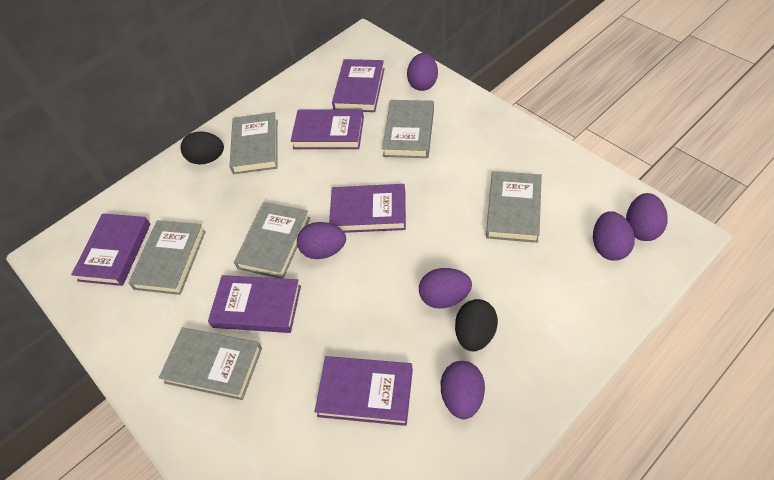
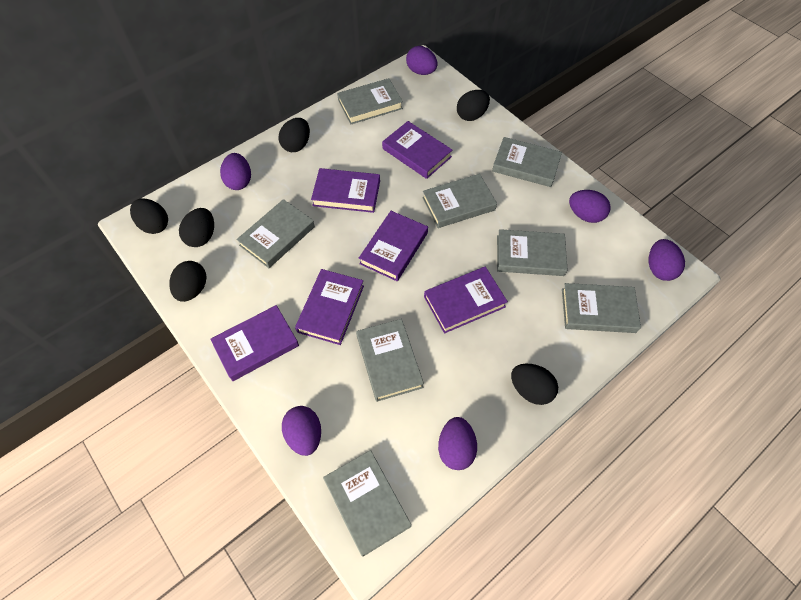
black egg: 2 -> 6
grey book: 6 -> 8

